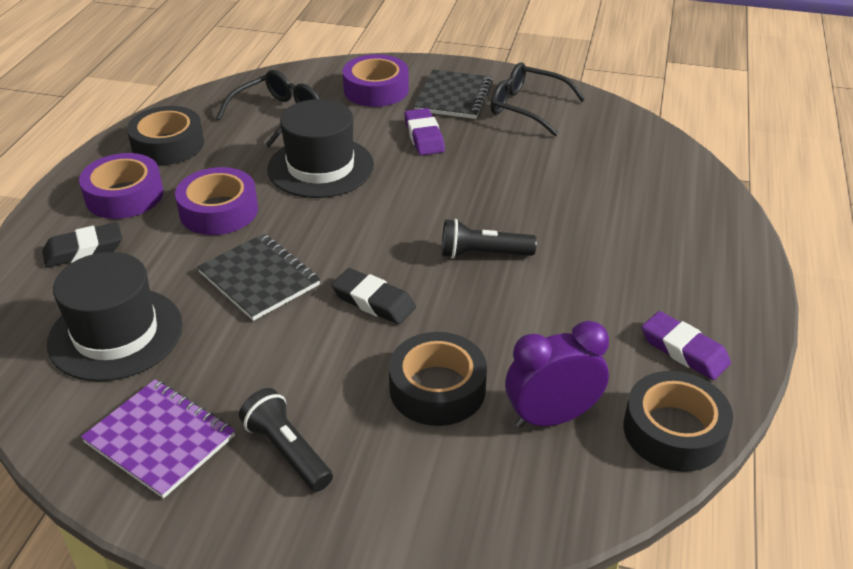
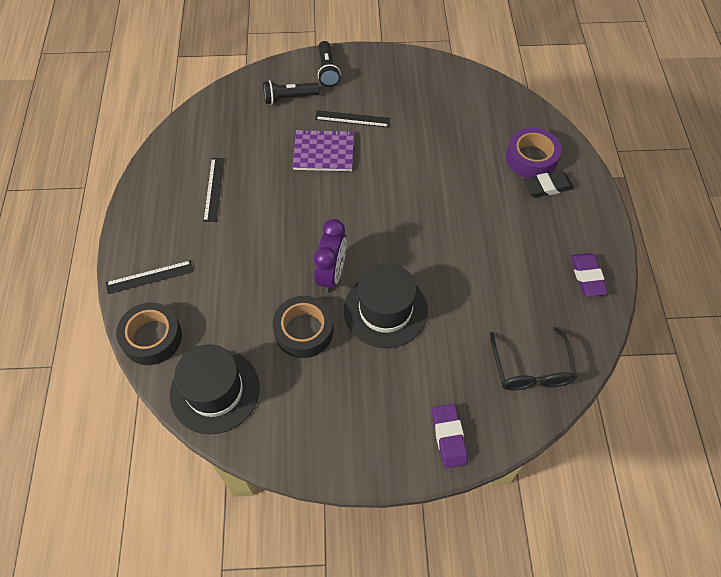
black eraser: 2 -> 1
black glasses: 2 -> 1
black notebook: 2 -> 0
black ruler: 0 -> 3
black tape: 3 -> 2
purple tape: 3 -> 1

